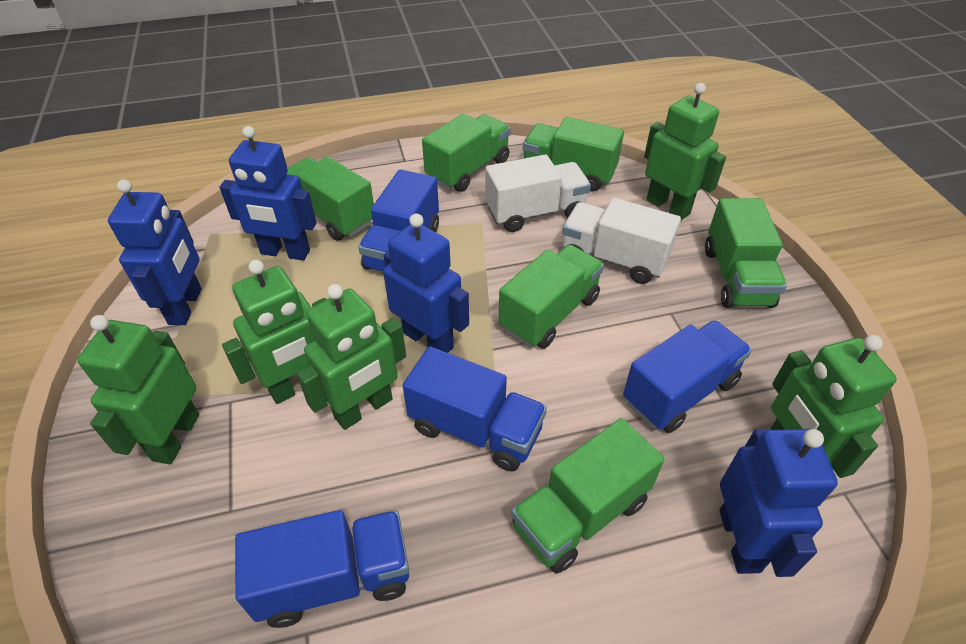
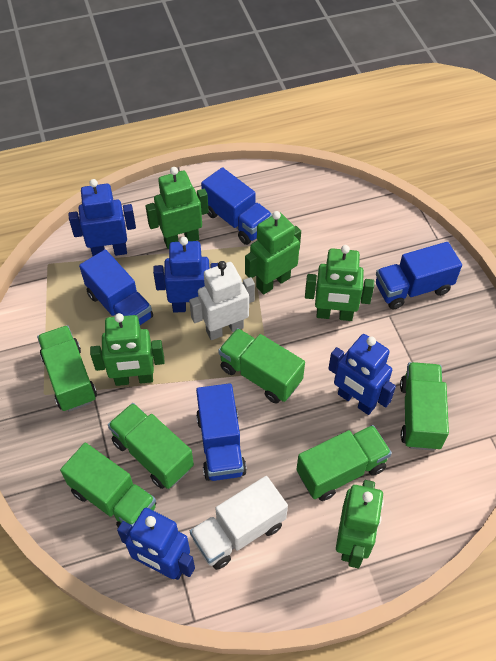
white robot: 0 -> 1
white truck: 2 -> 1

